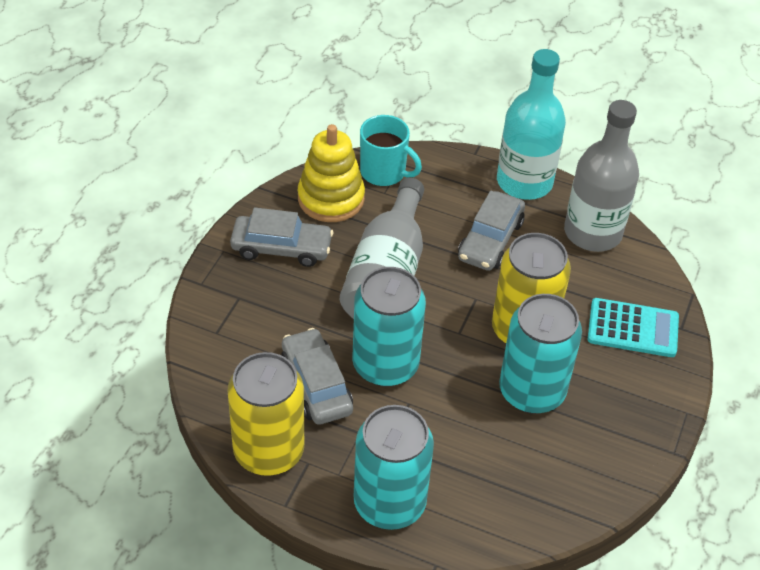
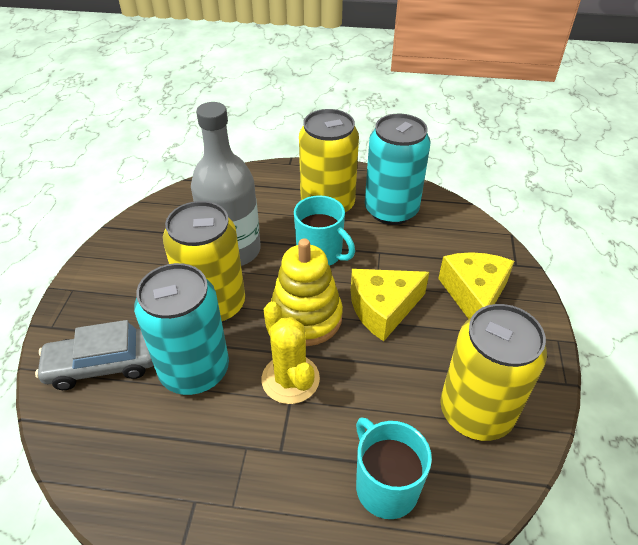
grey bottle: 2 -> 1
grey car: 3 -> 1
turquoise bottle: 1 -> 0
turquoise calculator: 1 -> 0
turquoise can: 3 -> 2
turquoise mug: 1 -> 2
yellow cactus: 0 -> 1
yellow can: 2 -> 3
yellow cheese: 0 -> 2

